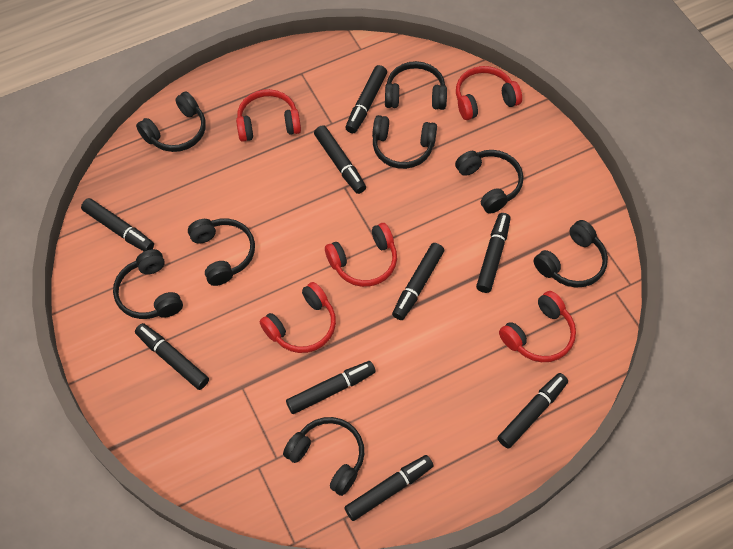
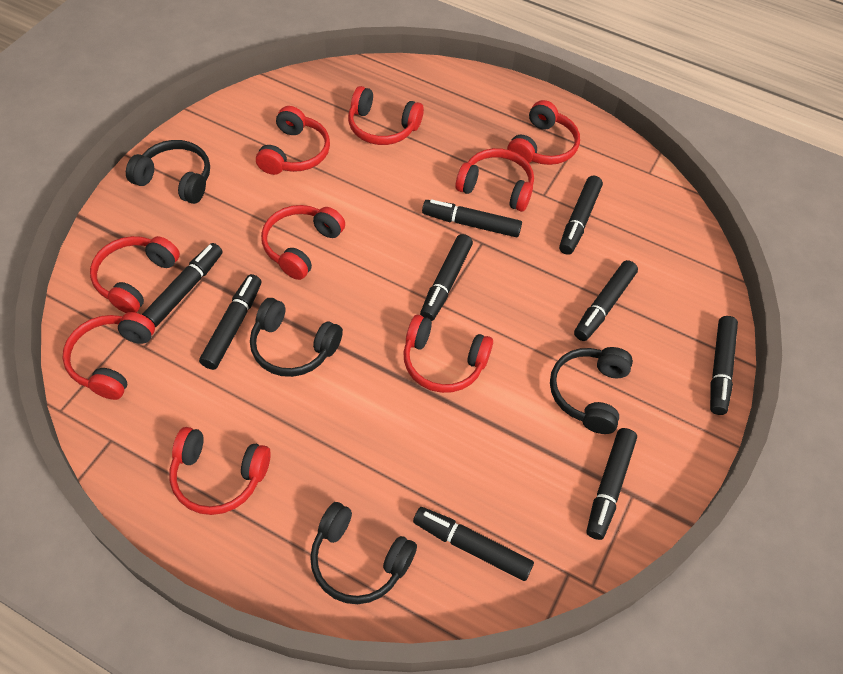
black headphones: 8 -> 4
red headphones: 5 -> 9

